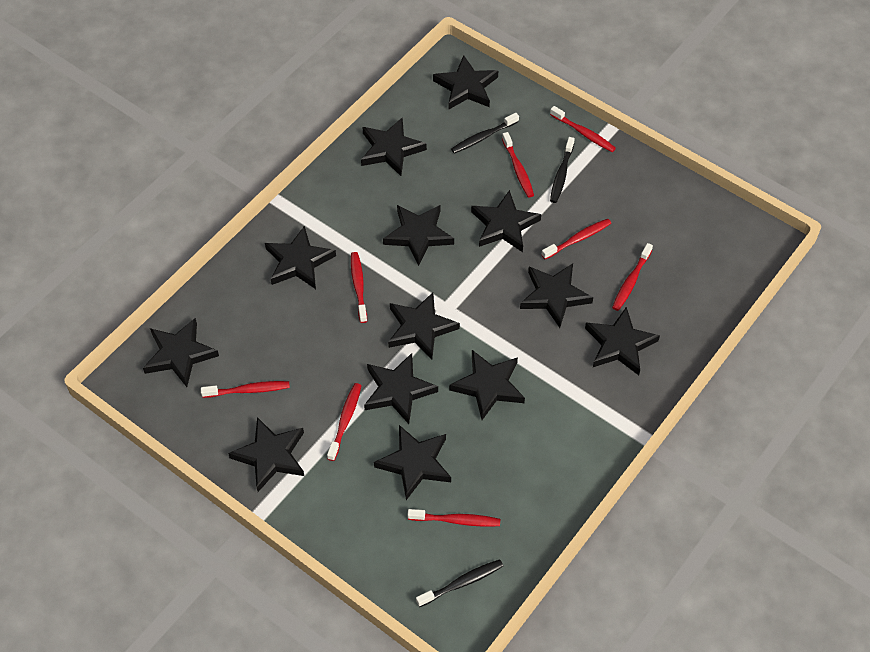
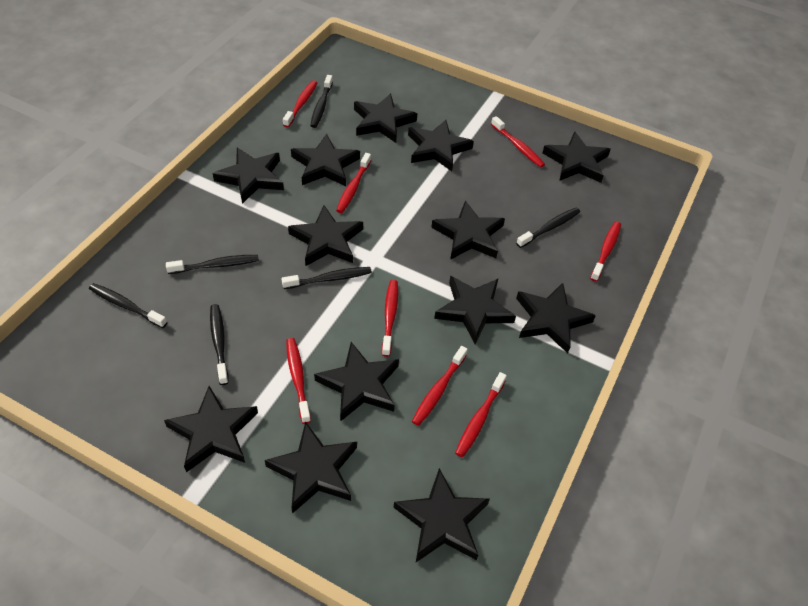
black toothbrush: 3 -> 6

